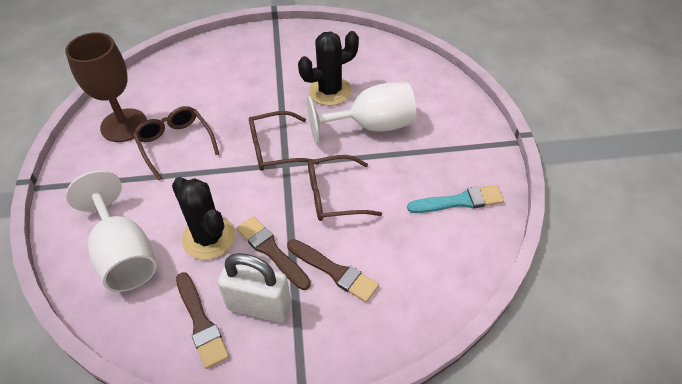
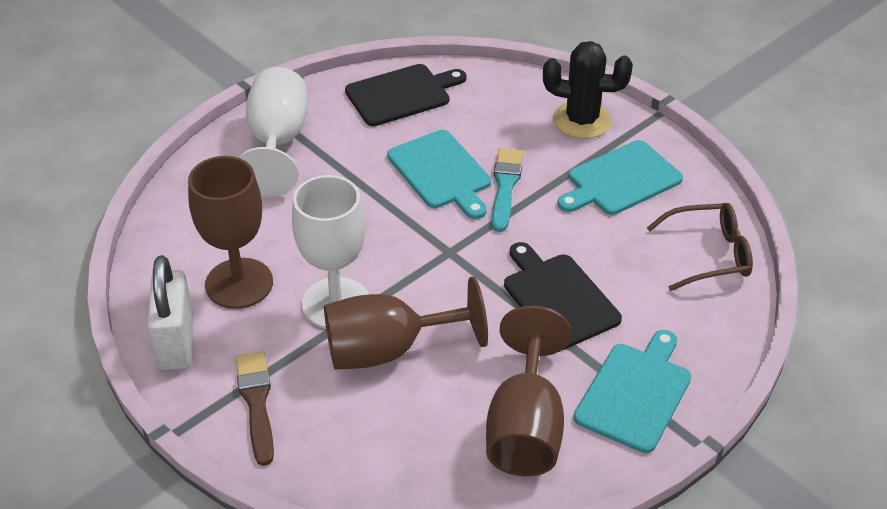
black cactus: 2 -> 1
black cutting board: 0 -> 2
brown brush: 3 -> 1
brown glasses: 3 -> 1
brown goblet: 1 -> 3
turquoise cutting board: 0 -> 3

